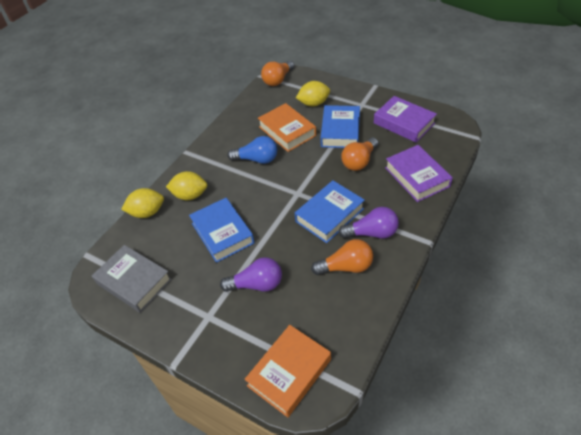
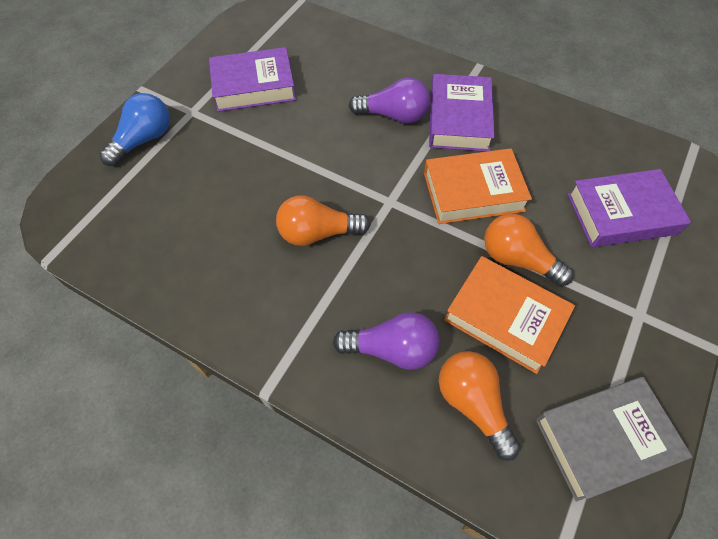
blue book: 3 -> 0
purple book: 2 -> 3
yellow lemon: 3 -> 0

